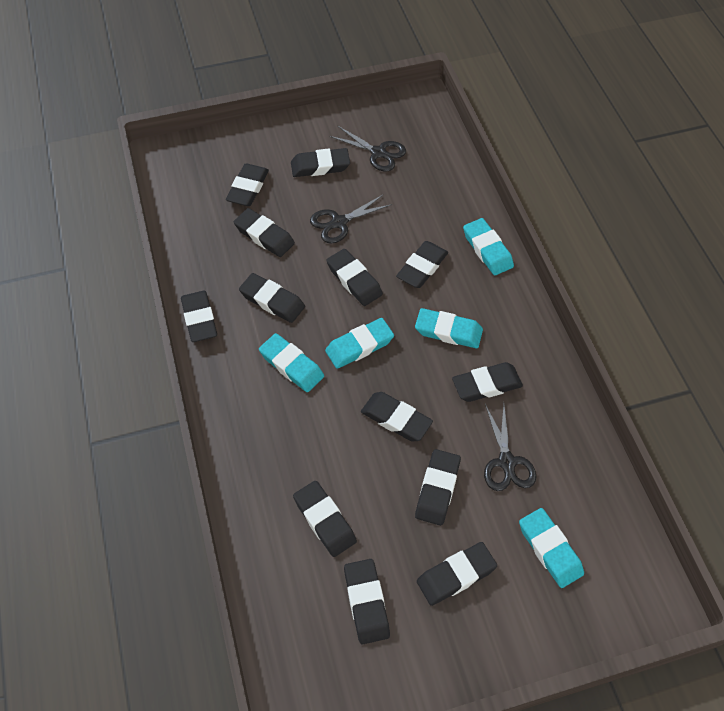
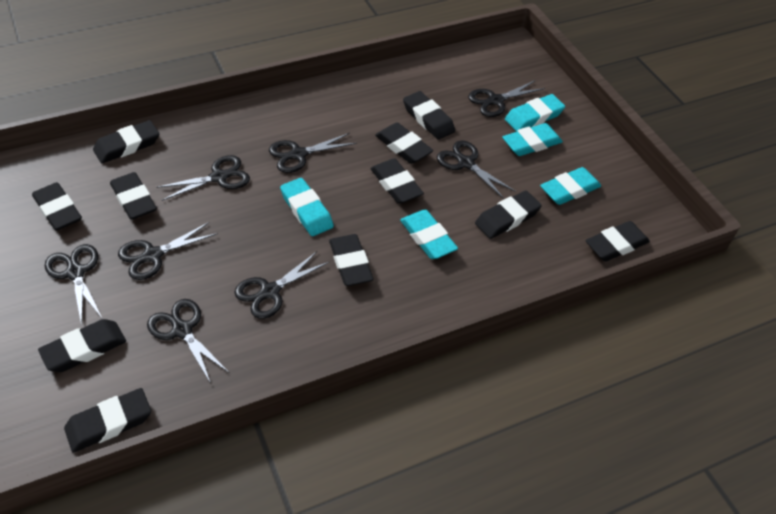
black eraser: 13 -> 11
black scissors: 3 -> 8

